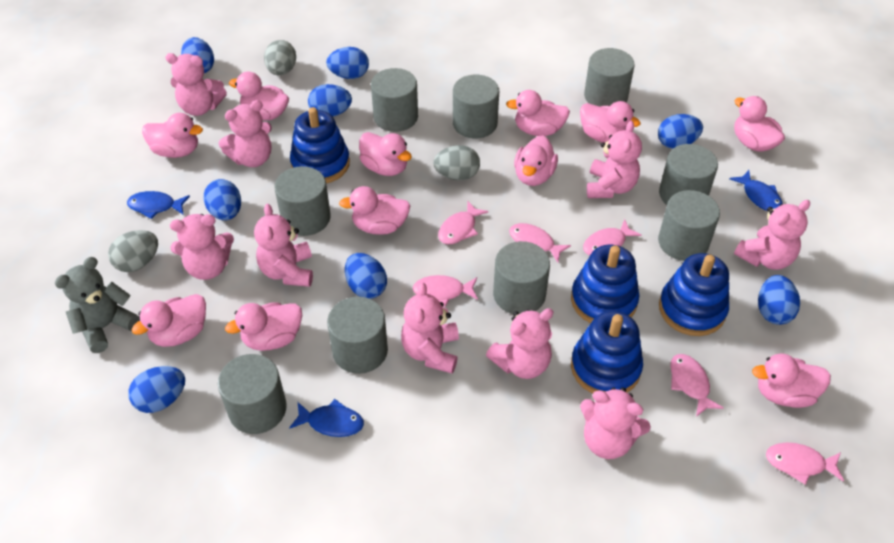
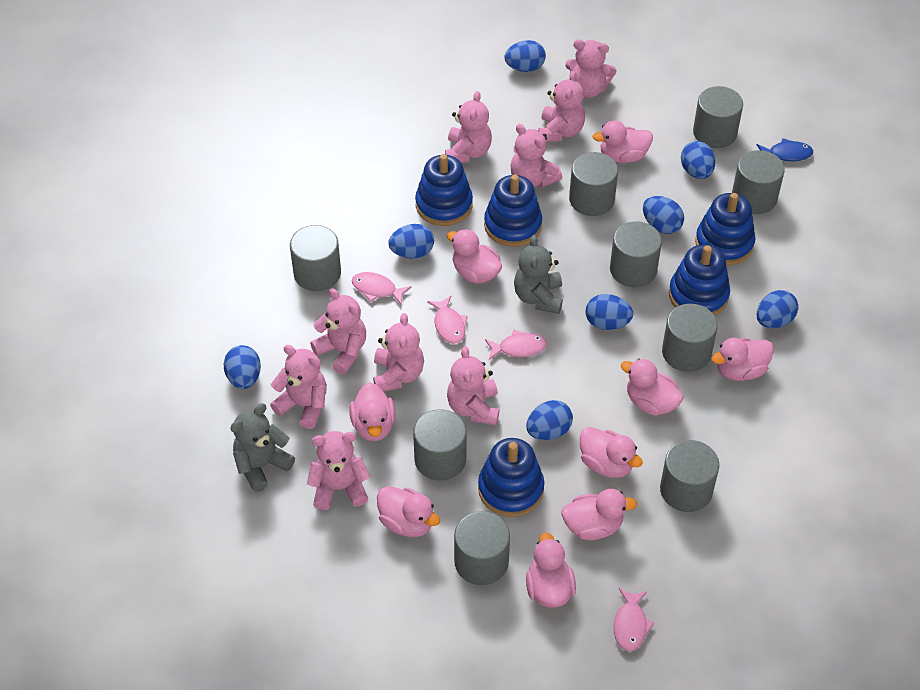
blue fish: 3 -> 1
blue stacking toy: 4 -> 5
grey egg: 3 -> 0
grey teddy bear: 1 -> 2
pink duck: 11 -> 9
pink fish: 6 -> 4

